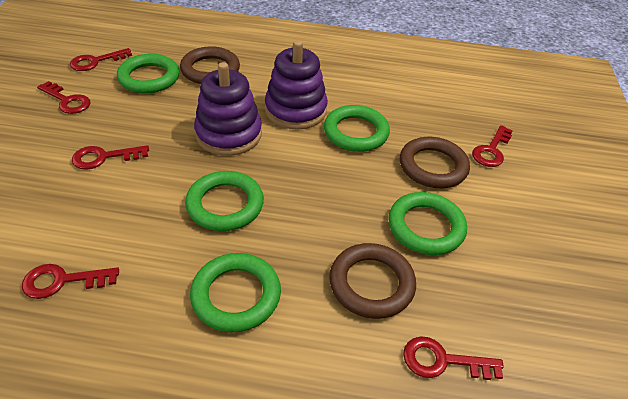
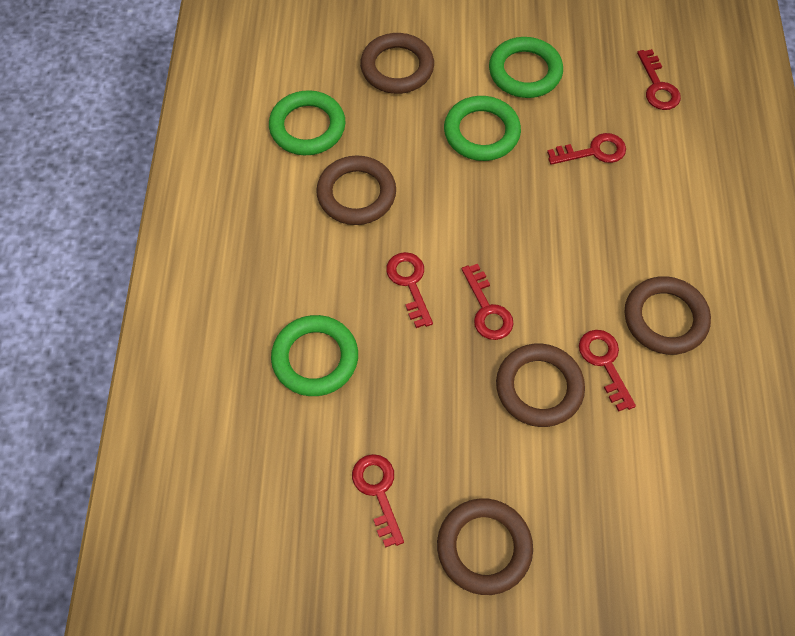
brown ring: 3 -> 5
green ring: 5 -> 4
purple stacking toy: 2 -> 0

